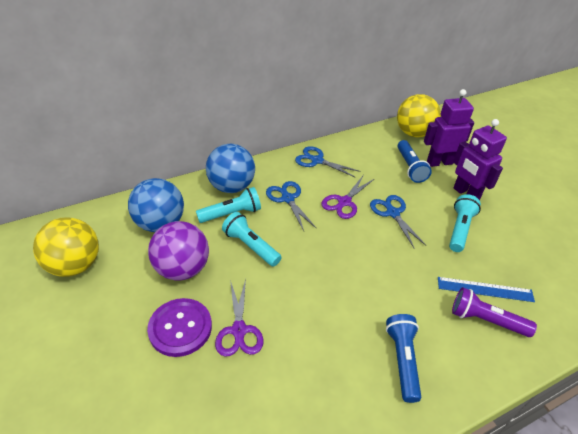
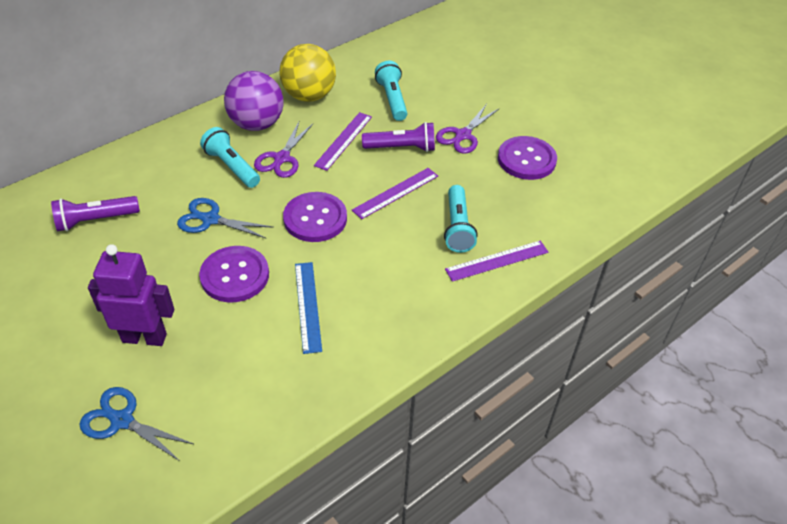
blue ball: 2 -> 0
blue flashlight: 2 -> 0
blue scissors: 3 -> 2
purple button: 1 -> 3
purple flashlight: 1 -> 2
purple robot: 2 -> 1
purple ruler: 0 -> 3
yellow ball: 2 -> 1

